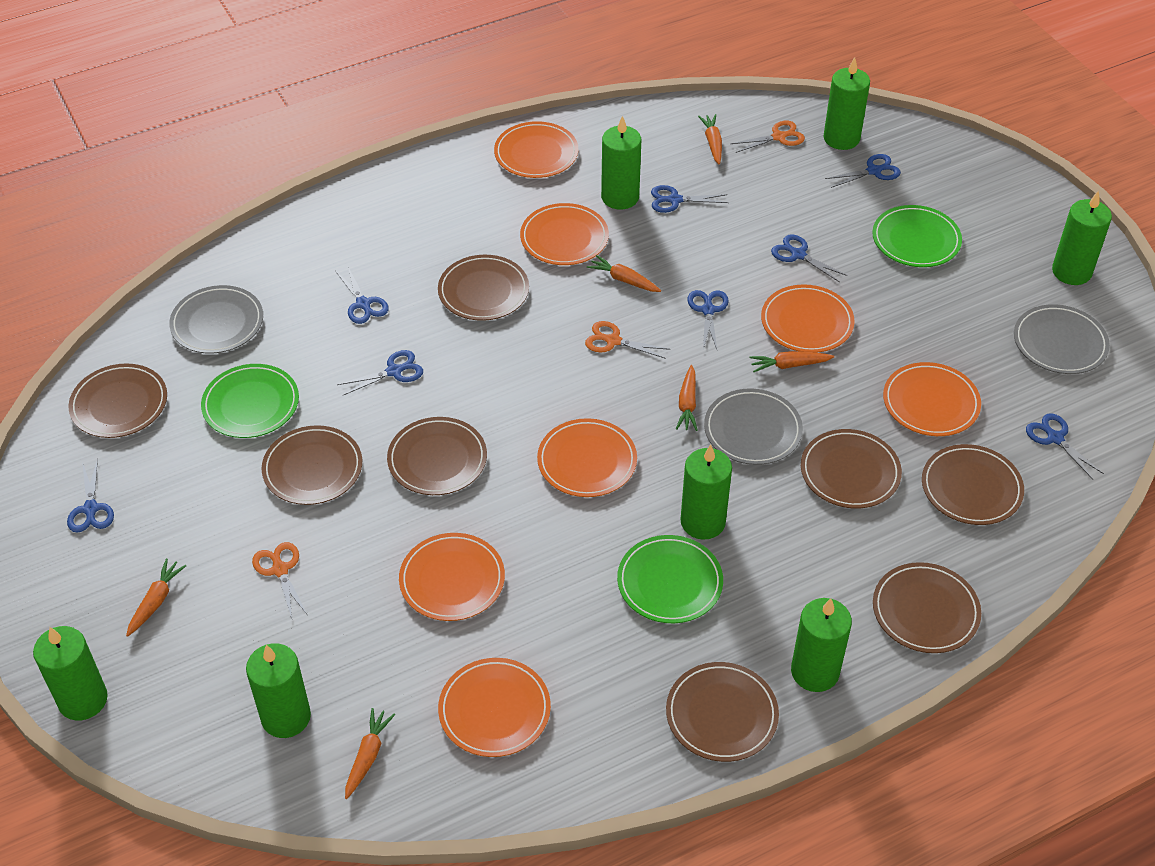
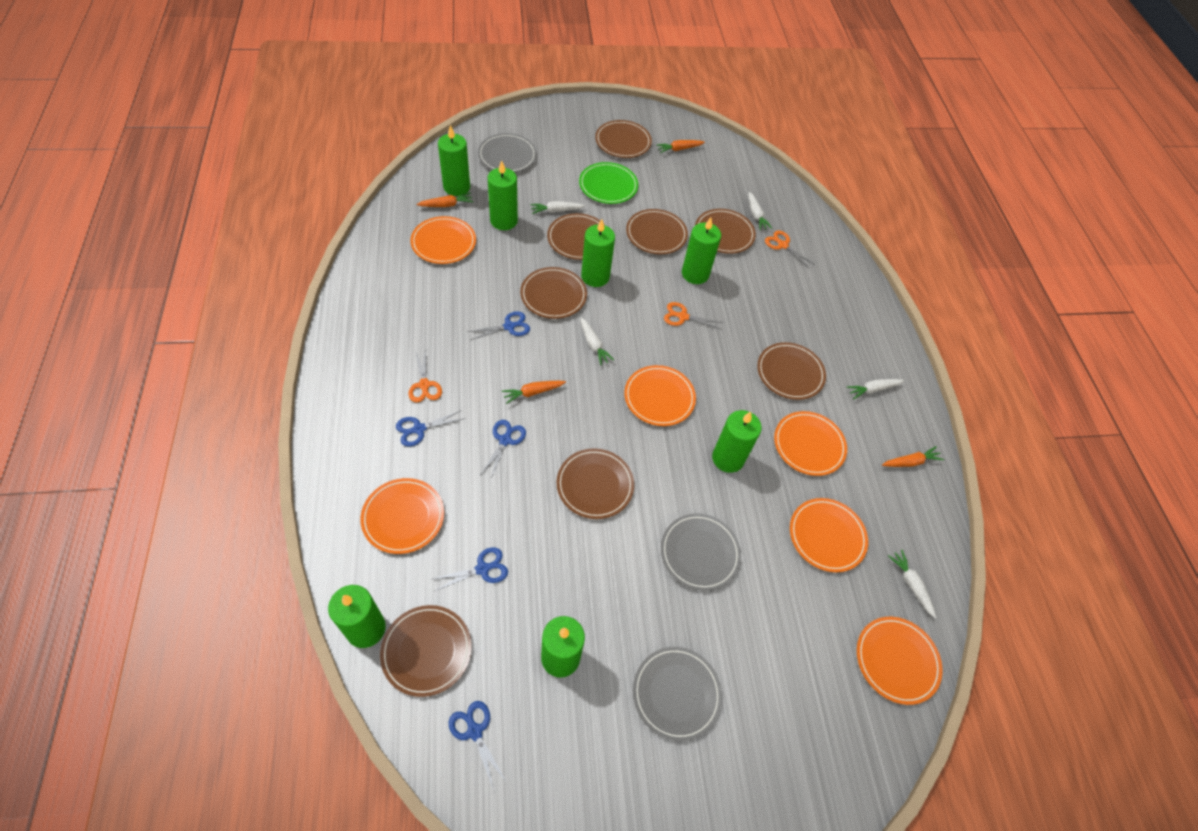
blue scissors: 8 -> 5
green plate: 3 -> 1
orange carrot: 6 -> 4
orange plate: 7 -> 6
white carrot: 0 -> 5

